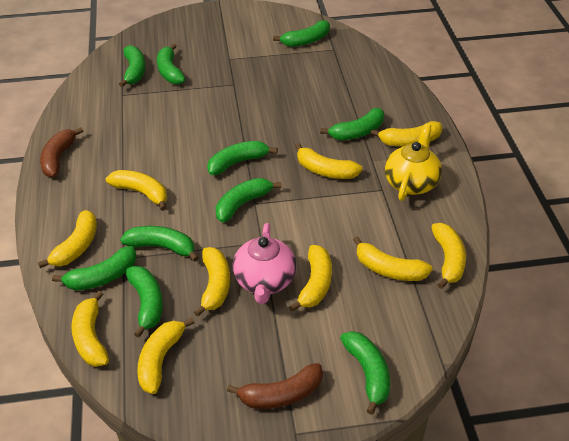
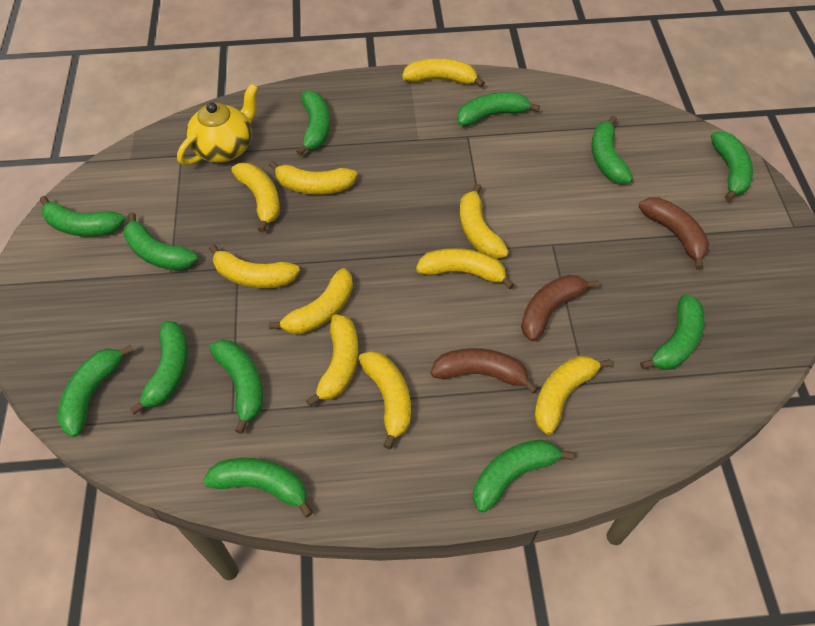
brown banana: 2 -> 3
green banana: 10 -> 12
pink teapot: 1 -> 0

